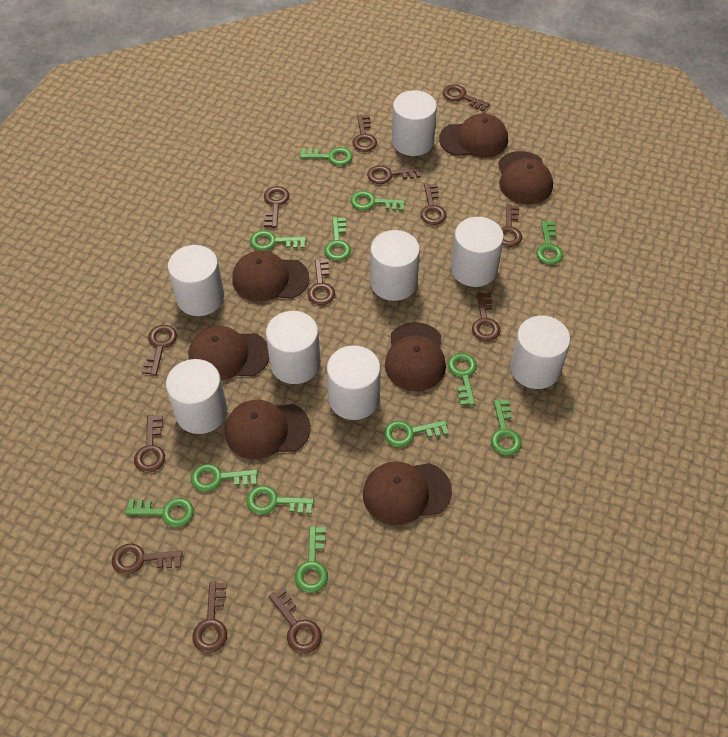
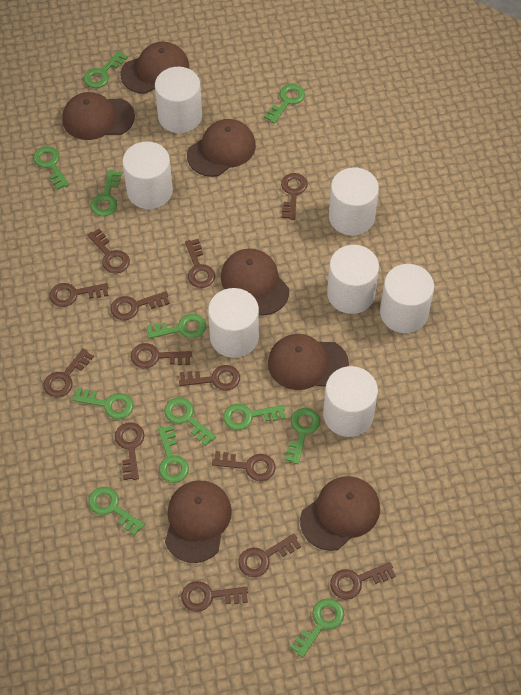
white cylinder: 8 -> 7

